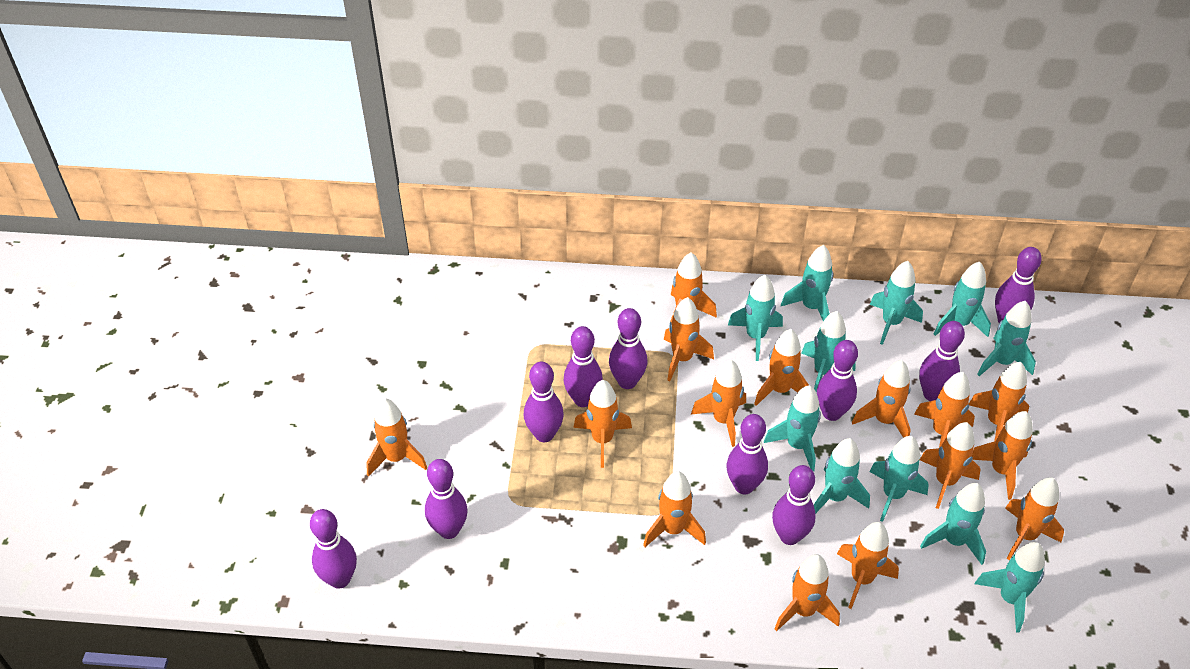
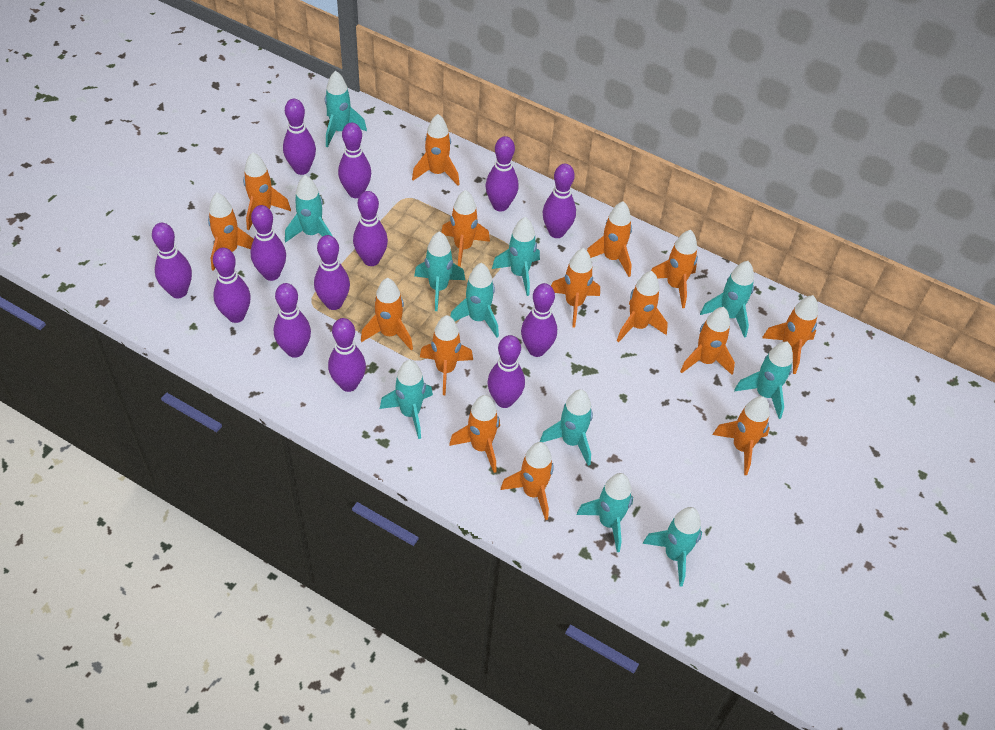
purple bowling pin: 10 -> 13

